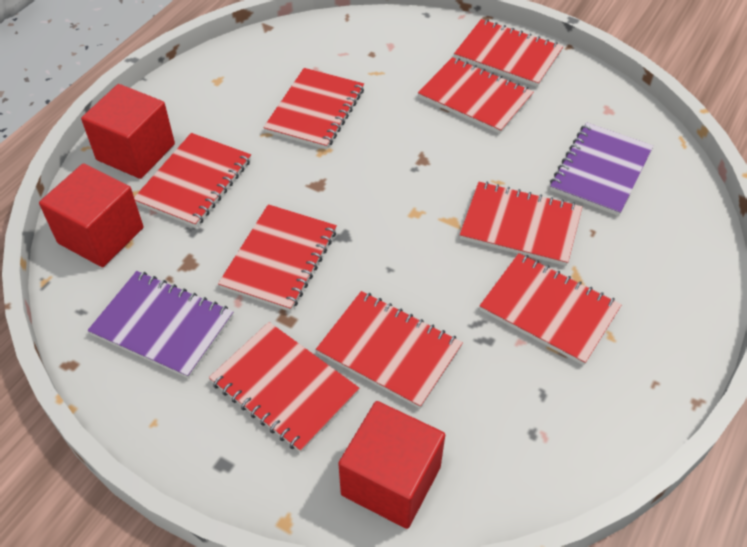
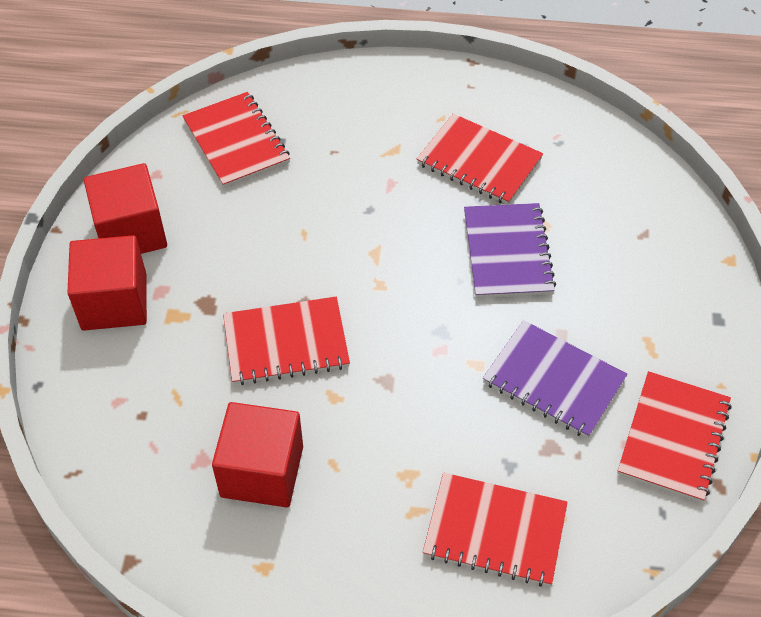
red notebook: 9 -> 5

